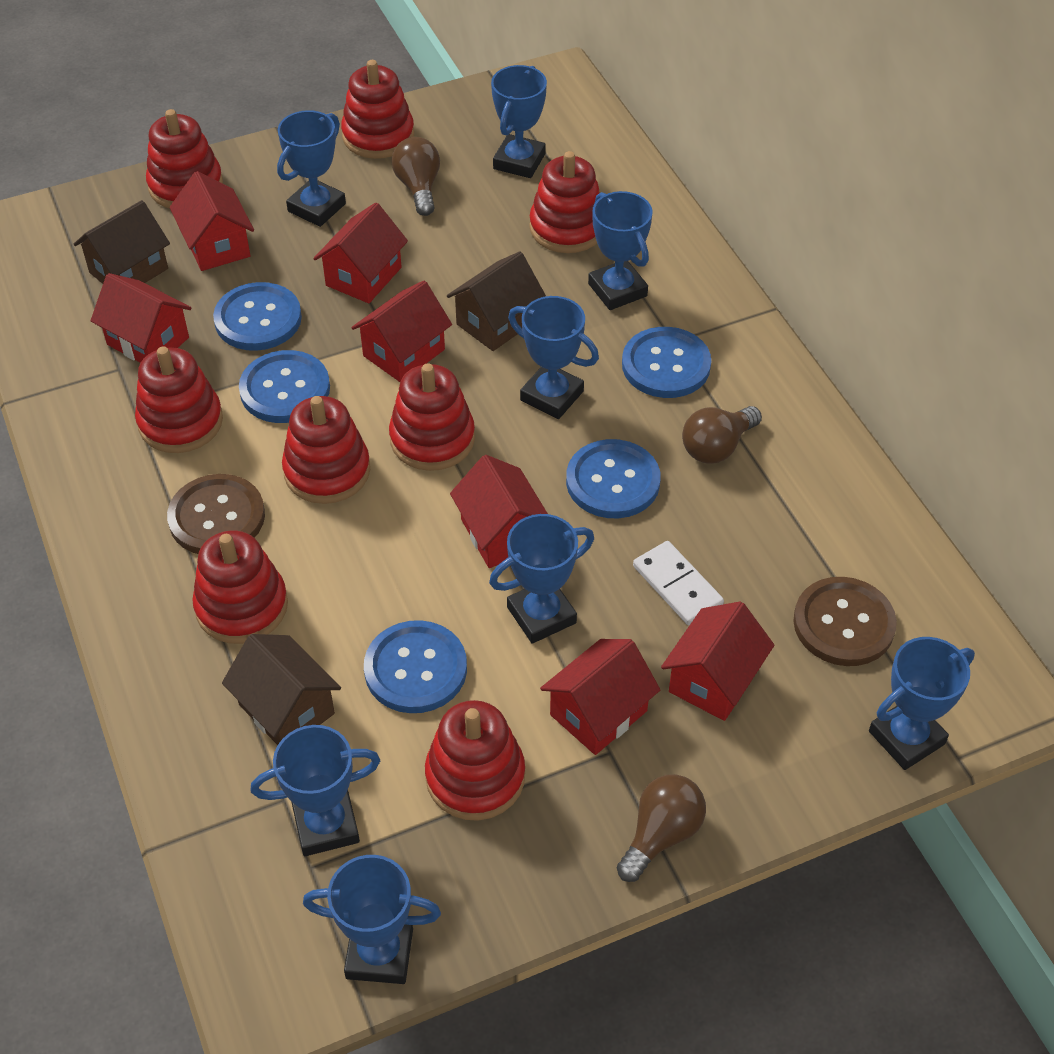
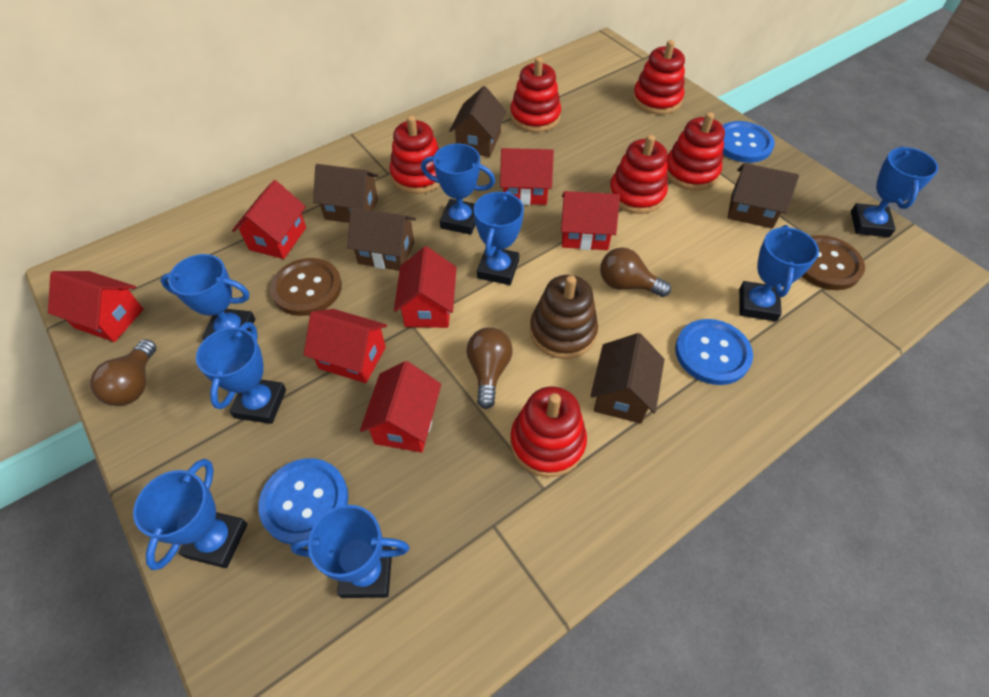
blue button: 5 -> 3
brown house: 3 -> 5
brown stacking toy: 0 -> 1
red stacking toy: 8 -> 6
white domino: 1 -> 0

